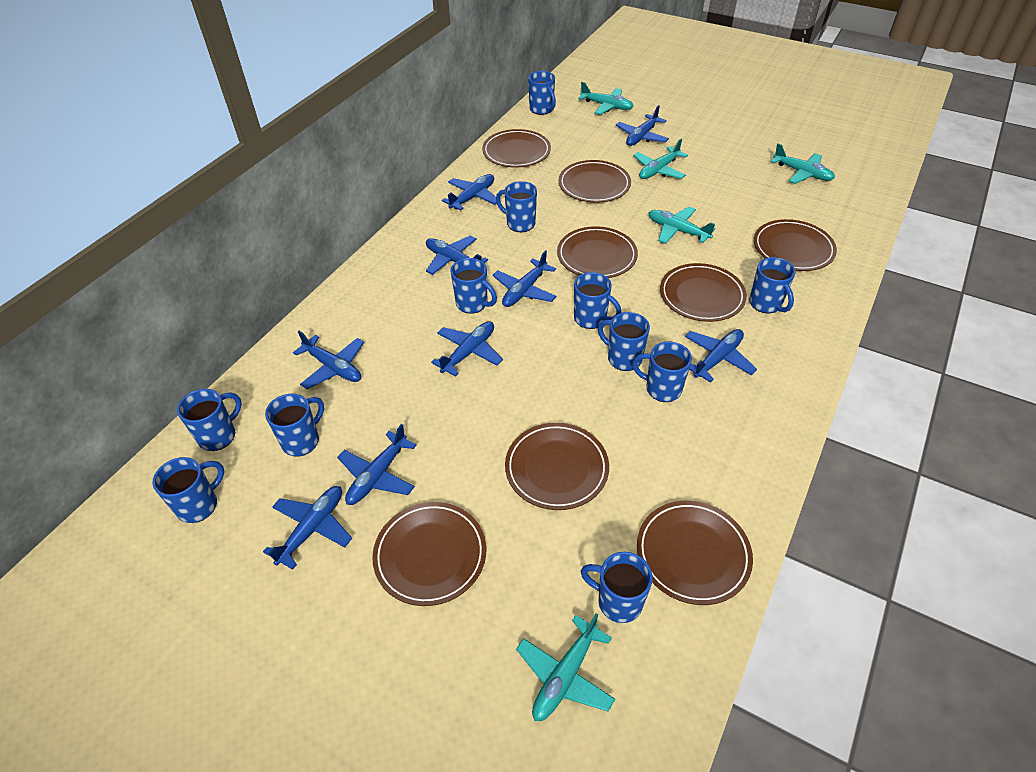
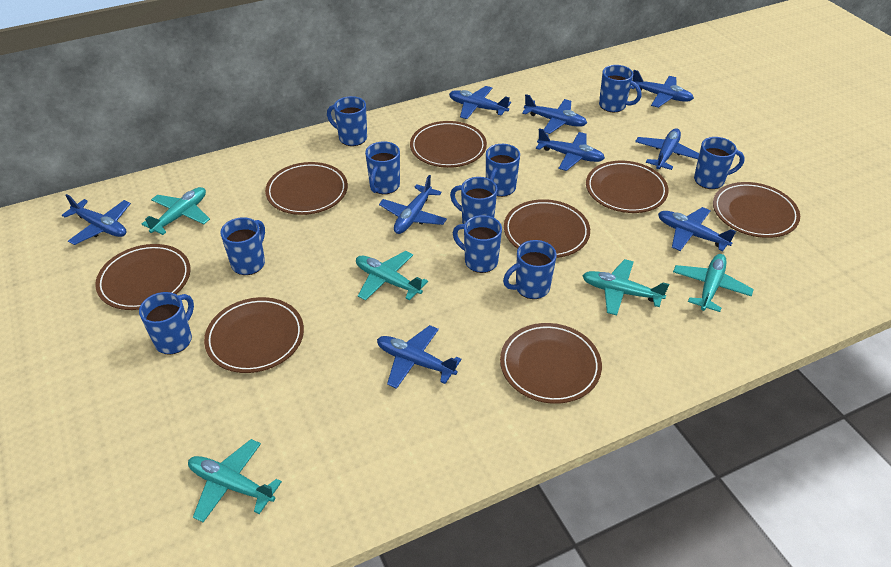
blue mug: 11 -> 10

